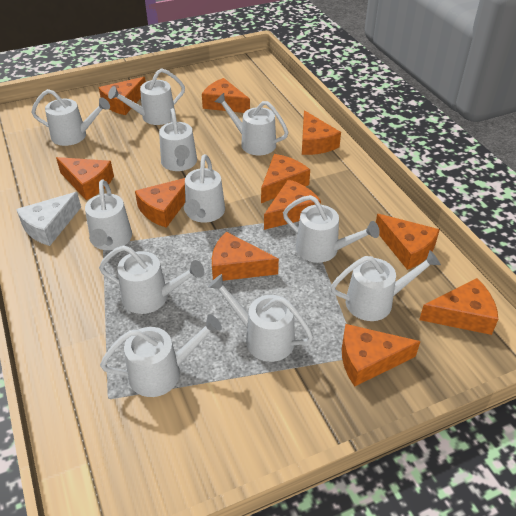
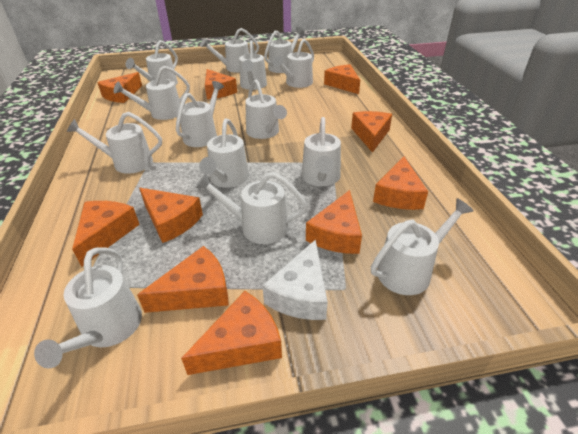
orange cheese: 11 -> 10
white watering can: 11 -> 14

